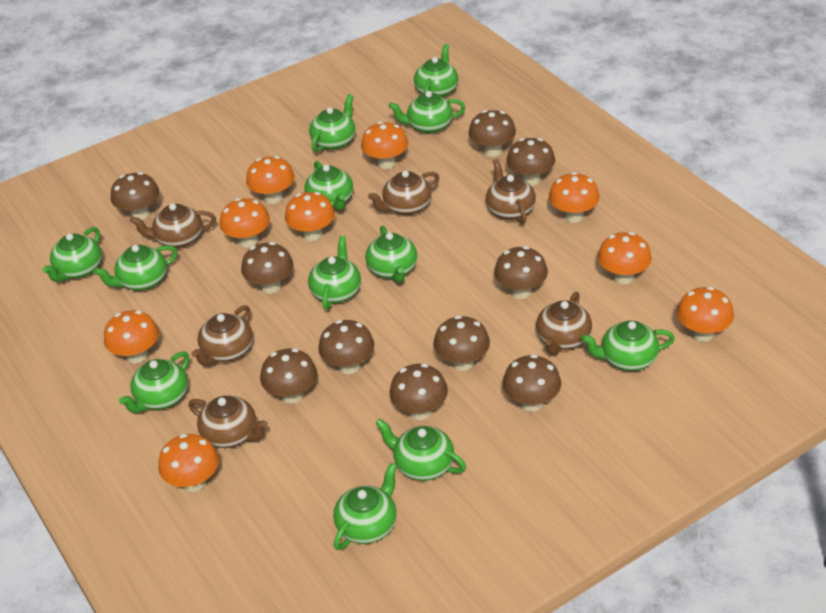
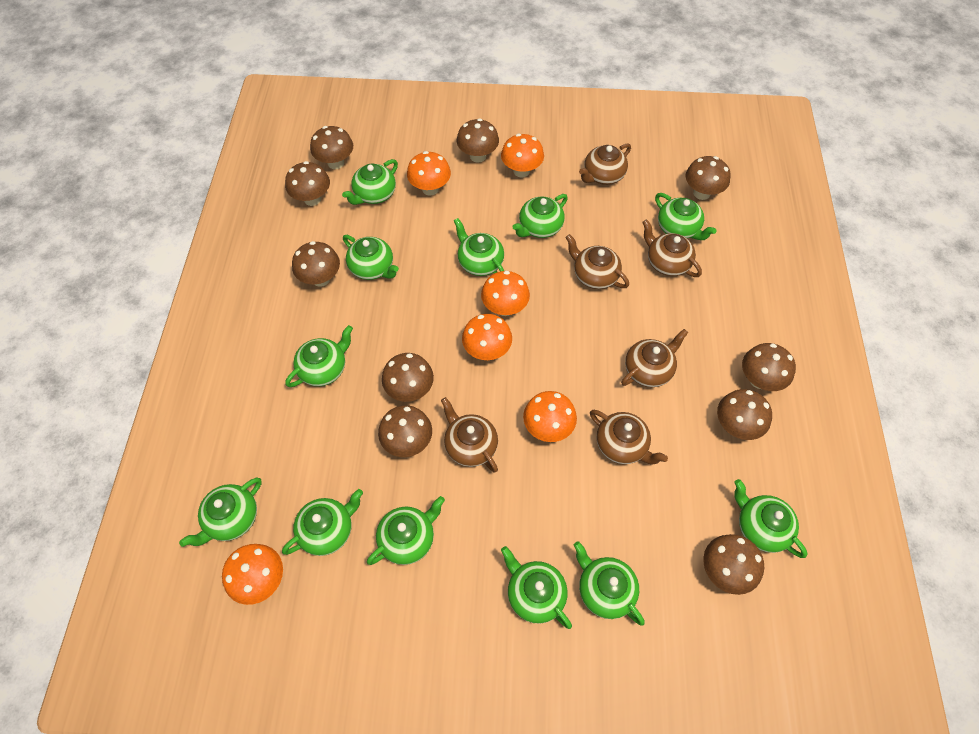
orange mushroom: 9 -> 6

